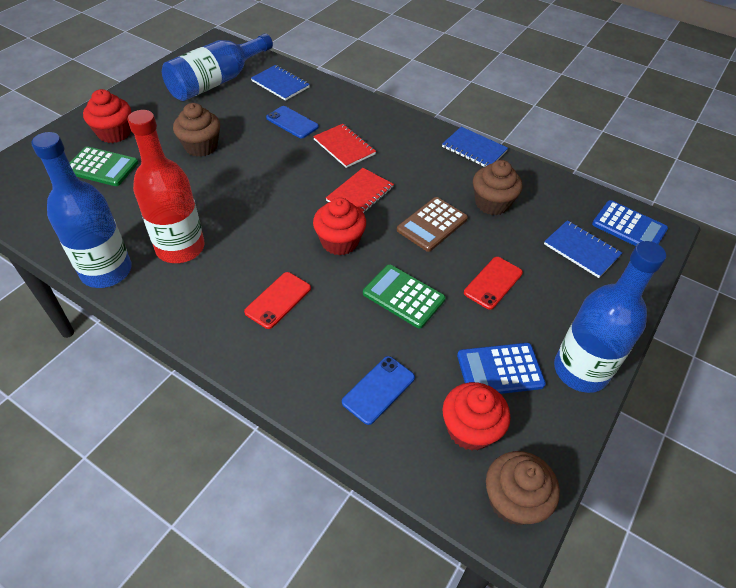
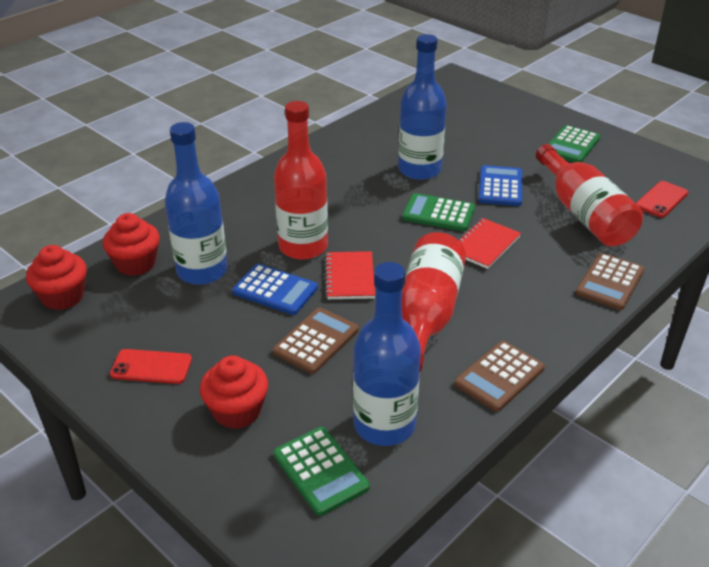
blue notebook: 3 -> 0
blue phone: 2 -> 0
brown calculator: 1 -> 3
brown cupcake: 3 -> 0
green calculator: 2 -> 3
red bottle: 1 -> 3

